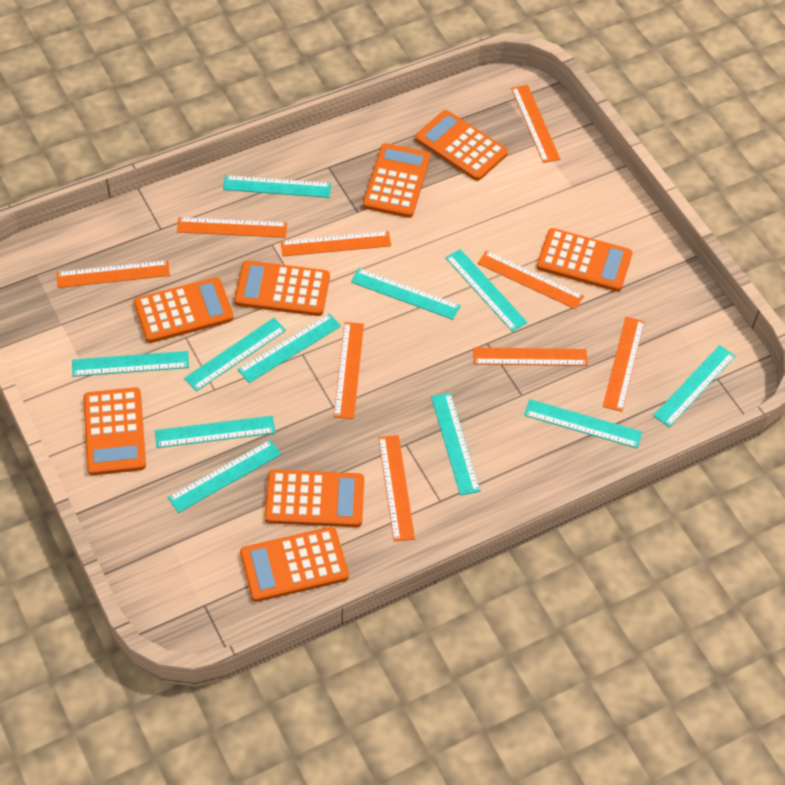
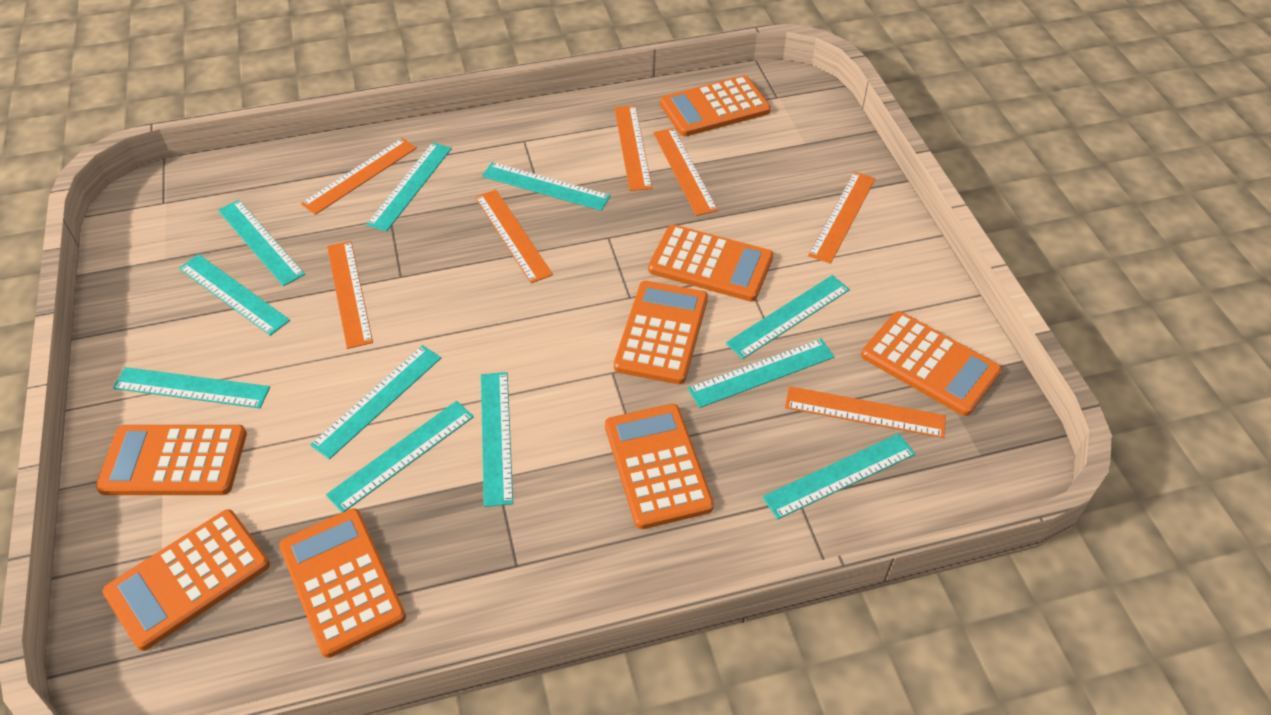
orange ruler: 9 -> 7

